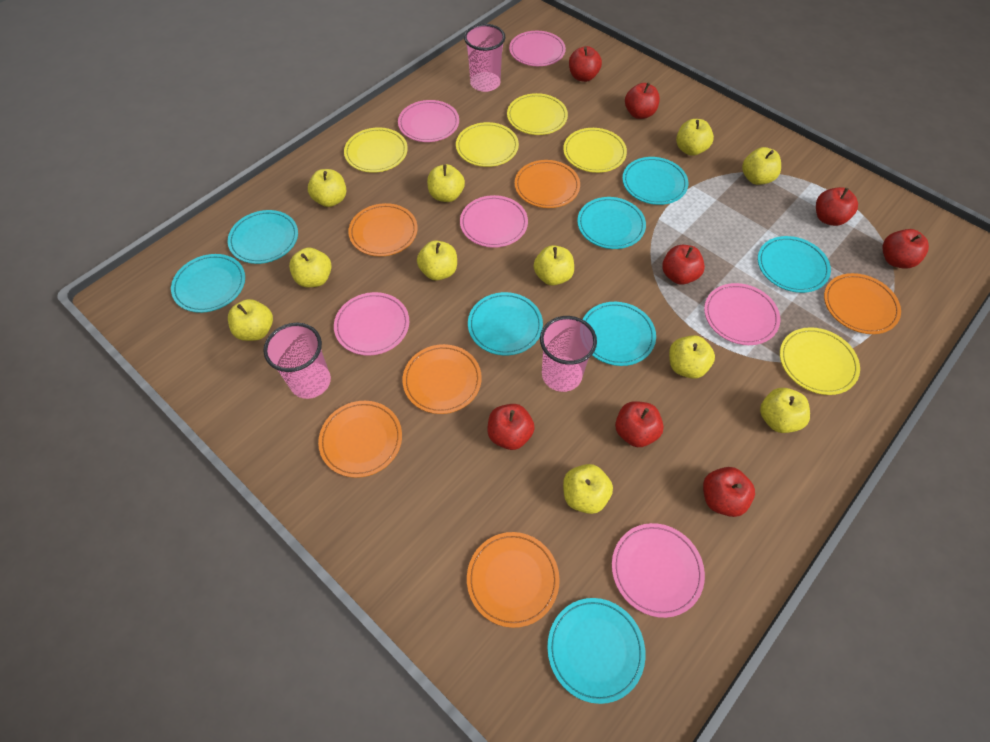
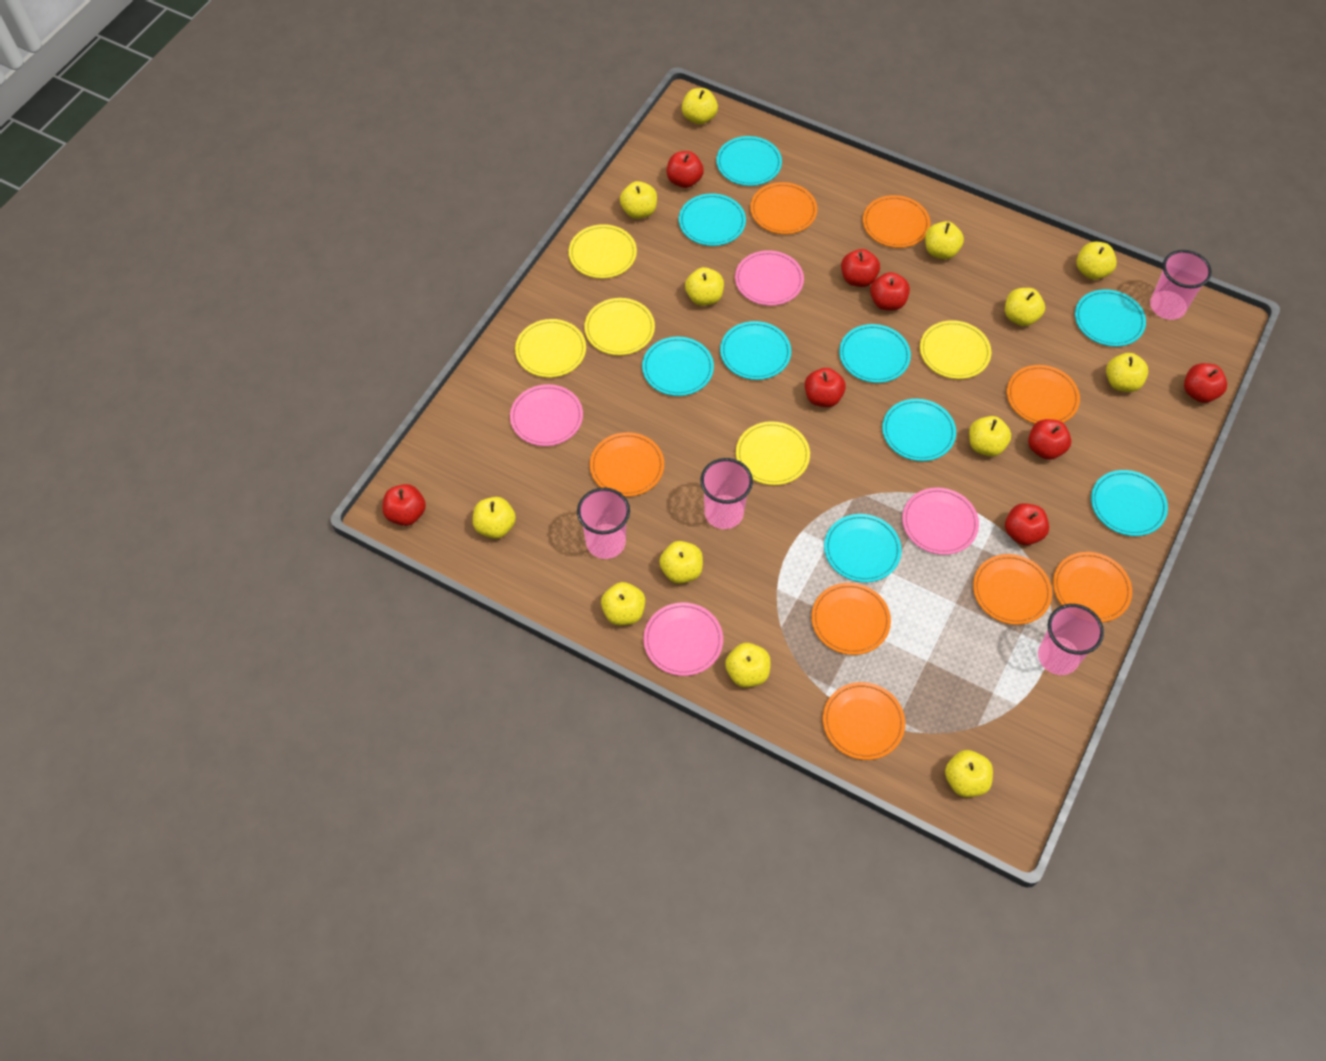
orange plate: 6 -> 8
pink cup: 3 -> 4
pink plate: 6 -> 4
turquoise plate: 8 -> 9
yellow apple: 11 -> 13

